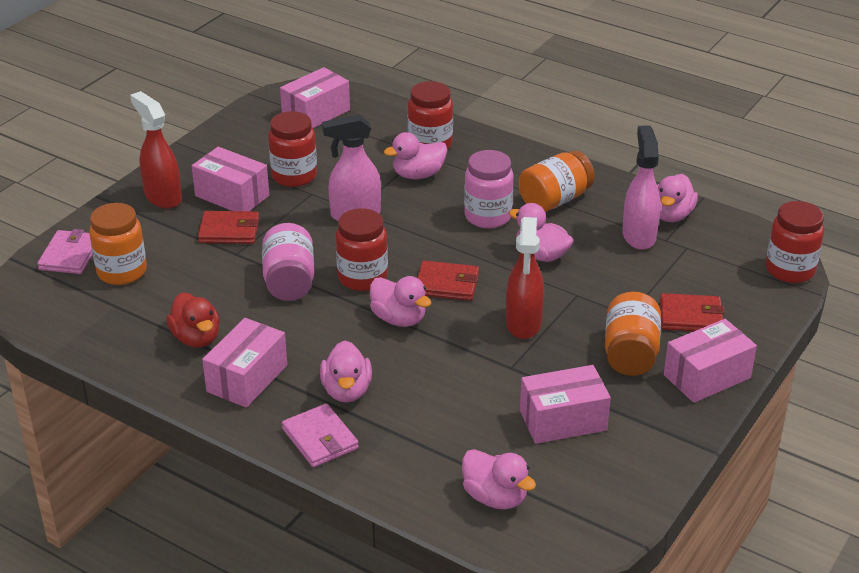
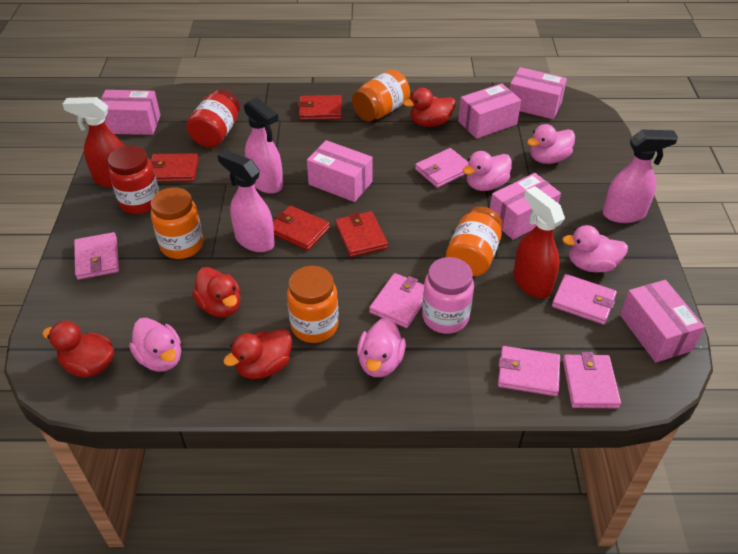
orange jar: 3 -> 4
pink box: 5 -> 6
pink duck: 6 -> 5
pink jar: 2 -> 1
pink spray bottle: 2 -> 3
pink wallet: 2 -> 6
red duck: 1 -> 4
red jar: 4 -> 2
red wallet: 3 -> 4

